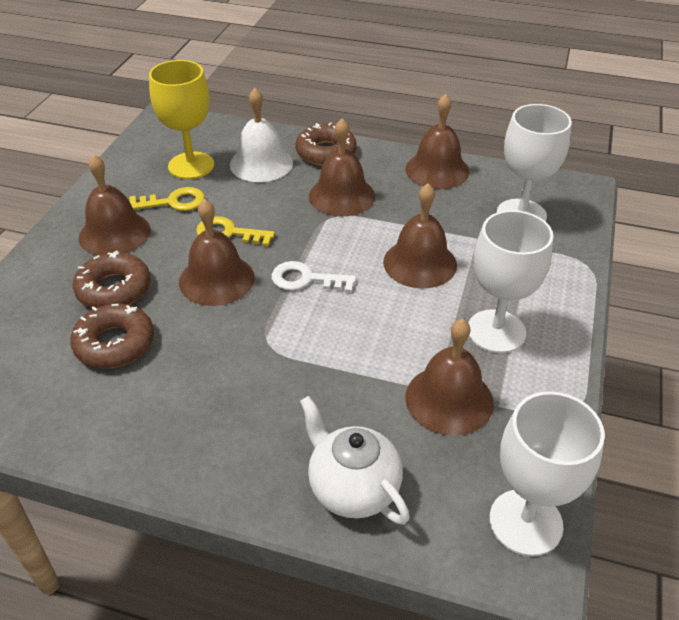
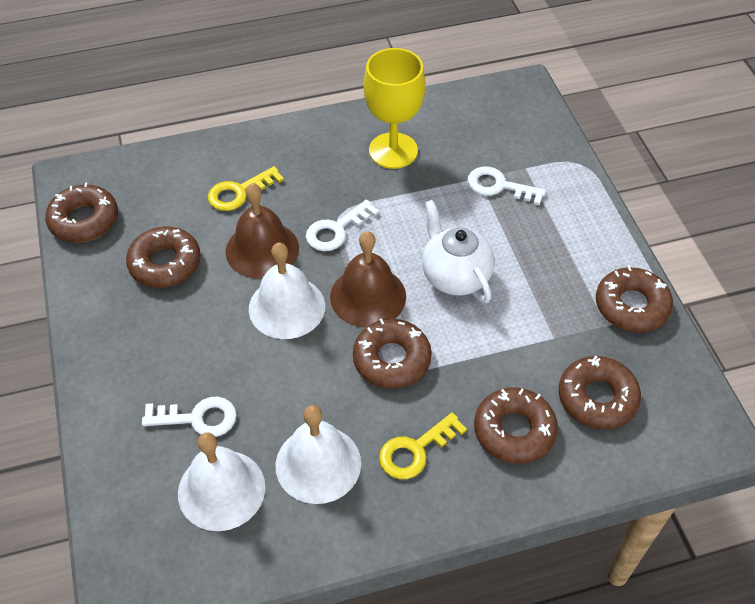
brown bell: 6 -> 2
brown donut: 3 -> 6
white bell: 1 -> 3
white goblet: 3 -> 0
white key: 1 -> 3

